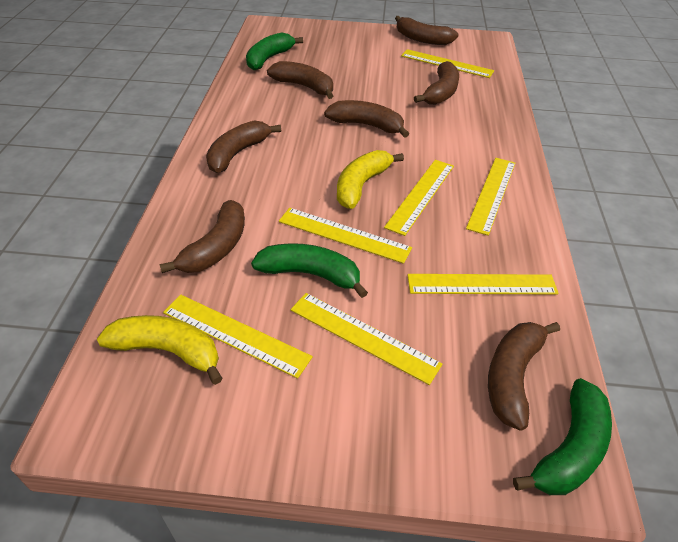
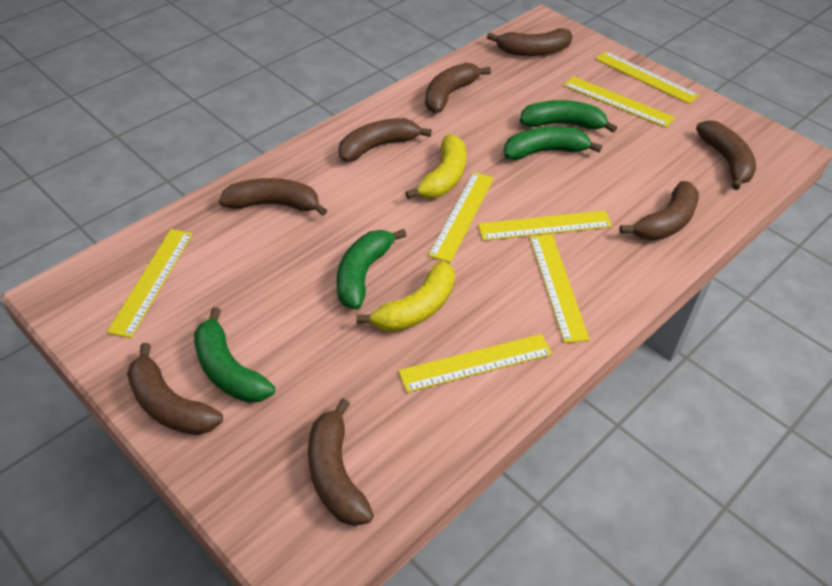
brown banana: 7 -> 8
green banana: 3 -> 4

